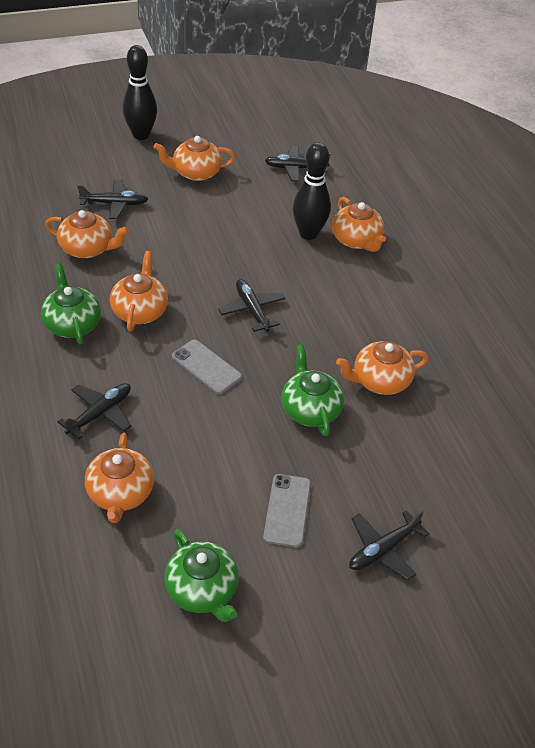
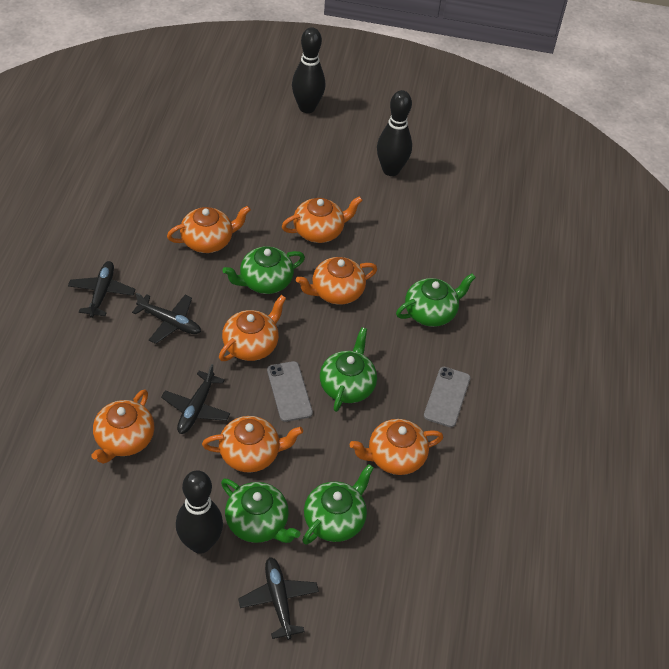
black bowling pin: 2 -> 3
black plane: 5 -> 4
green teapot: 3 -> 5
orange teapot: 6 -> 7

